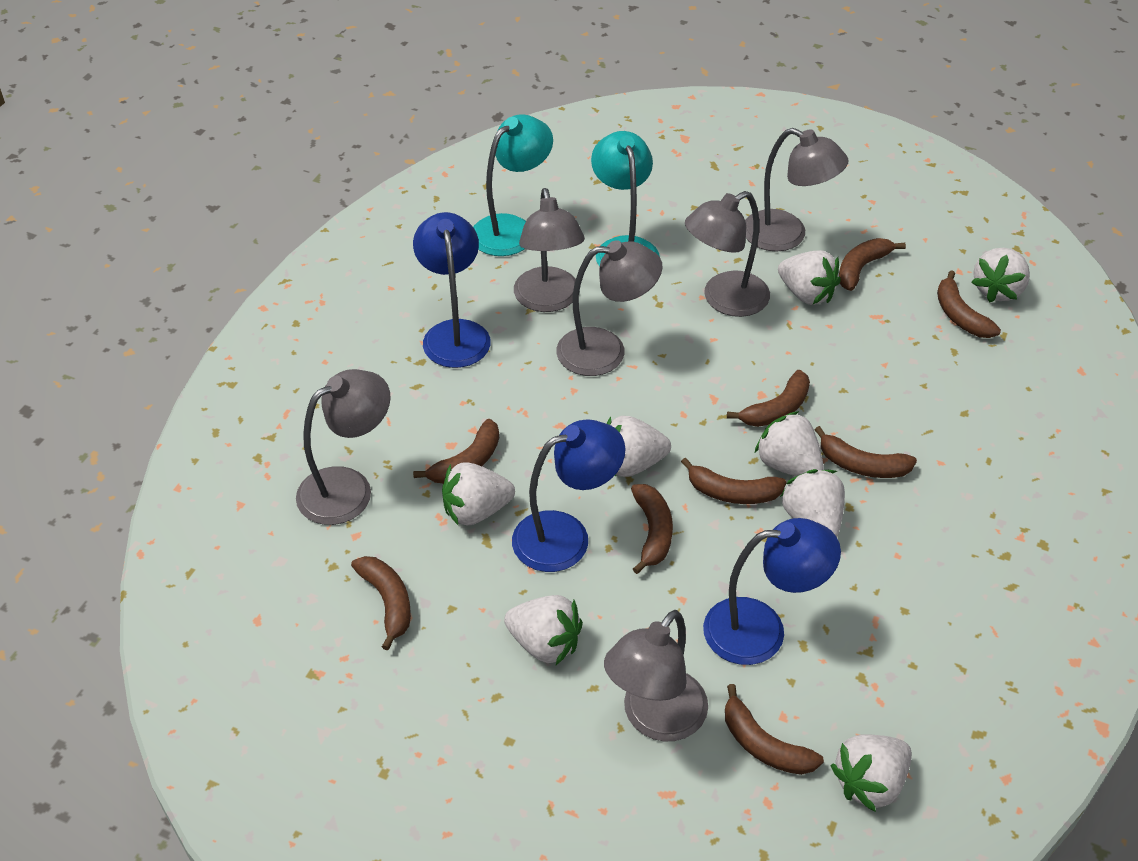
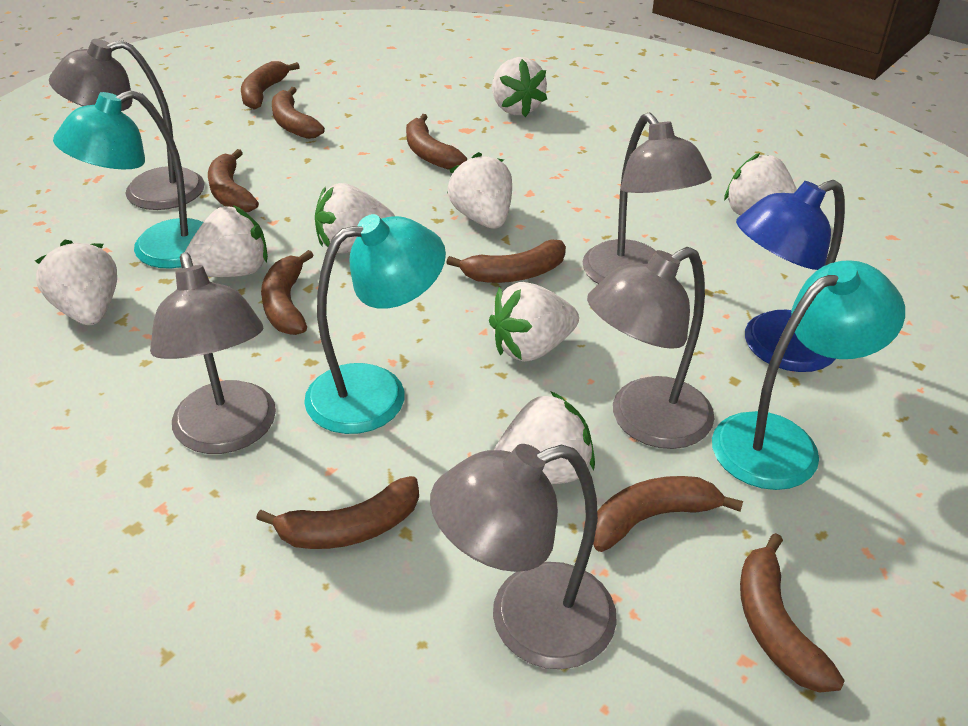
blue lamp: 3 -> 1
grey lamp: 6 -> 5
turquoise lamp: 2 -> 3

